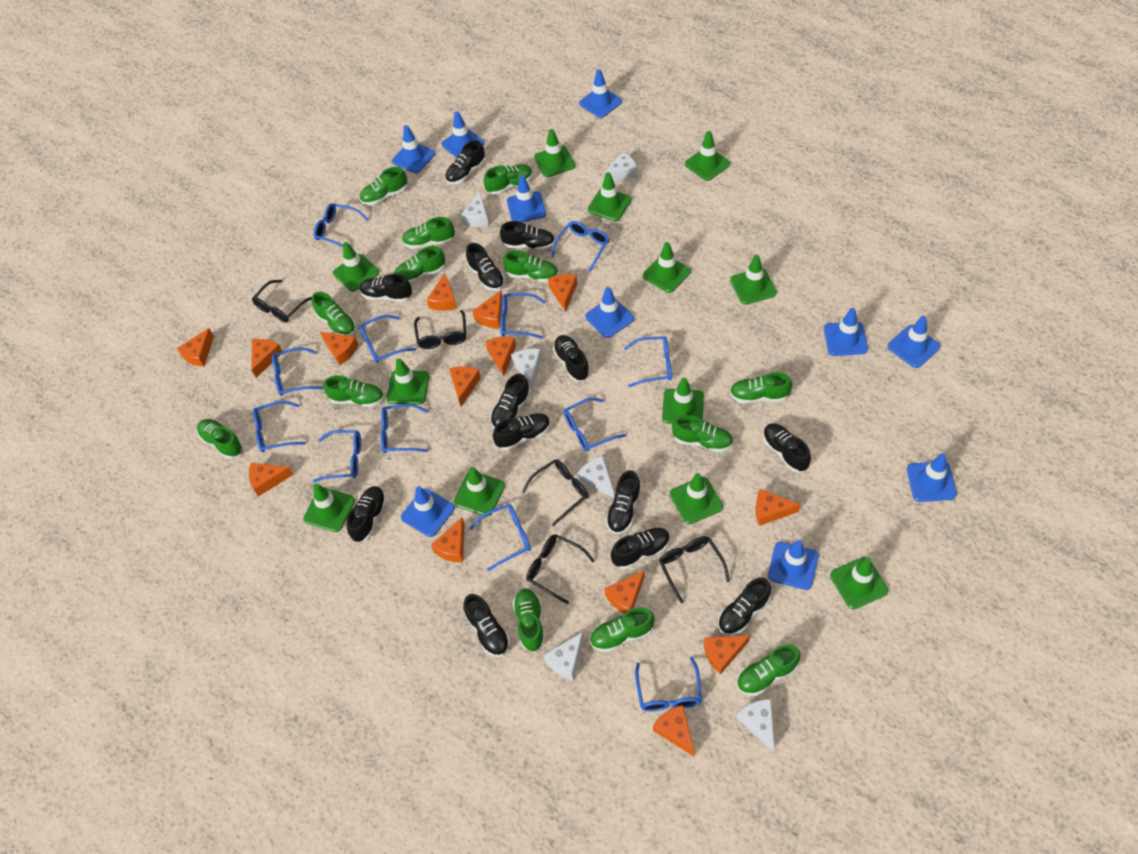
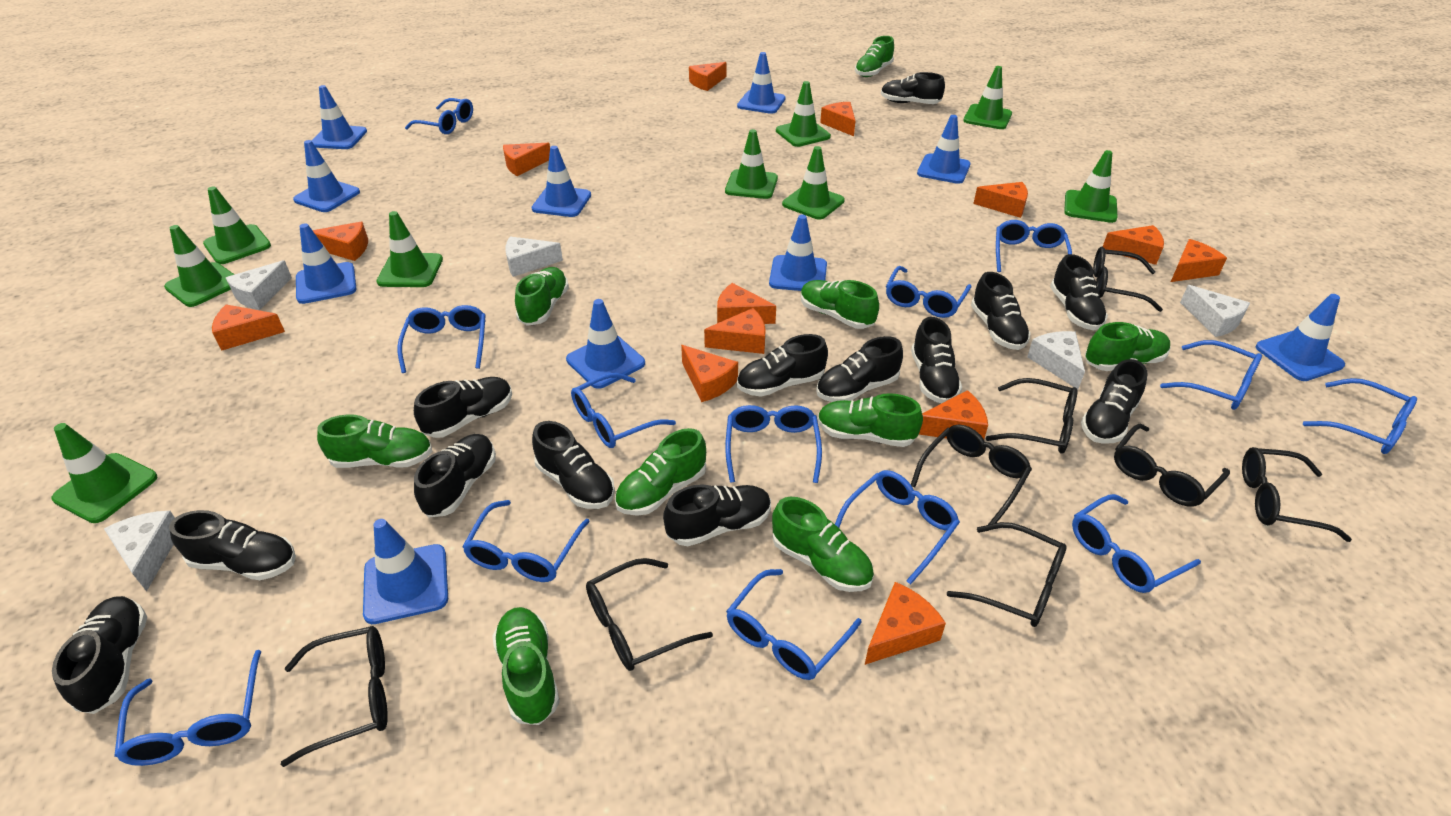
black glasses: 5 -> 8
blue glasses: 12 -> 13
green shoe: 13 -> 9
green traffic cone: 12 -> 9
orange cheese: 14 -> 13
white cheese: 6 -> 5

